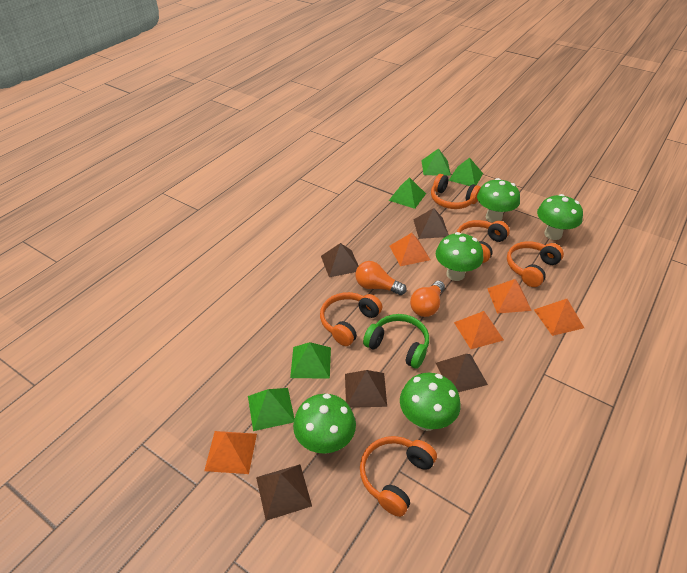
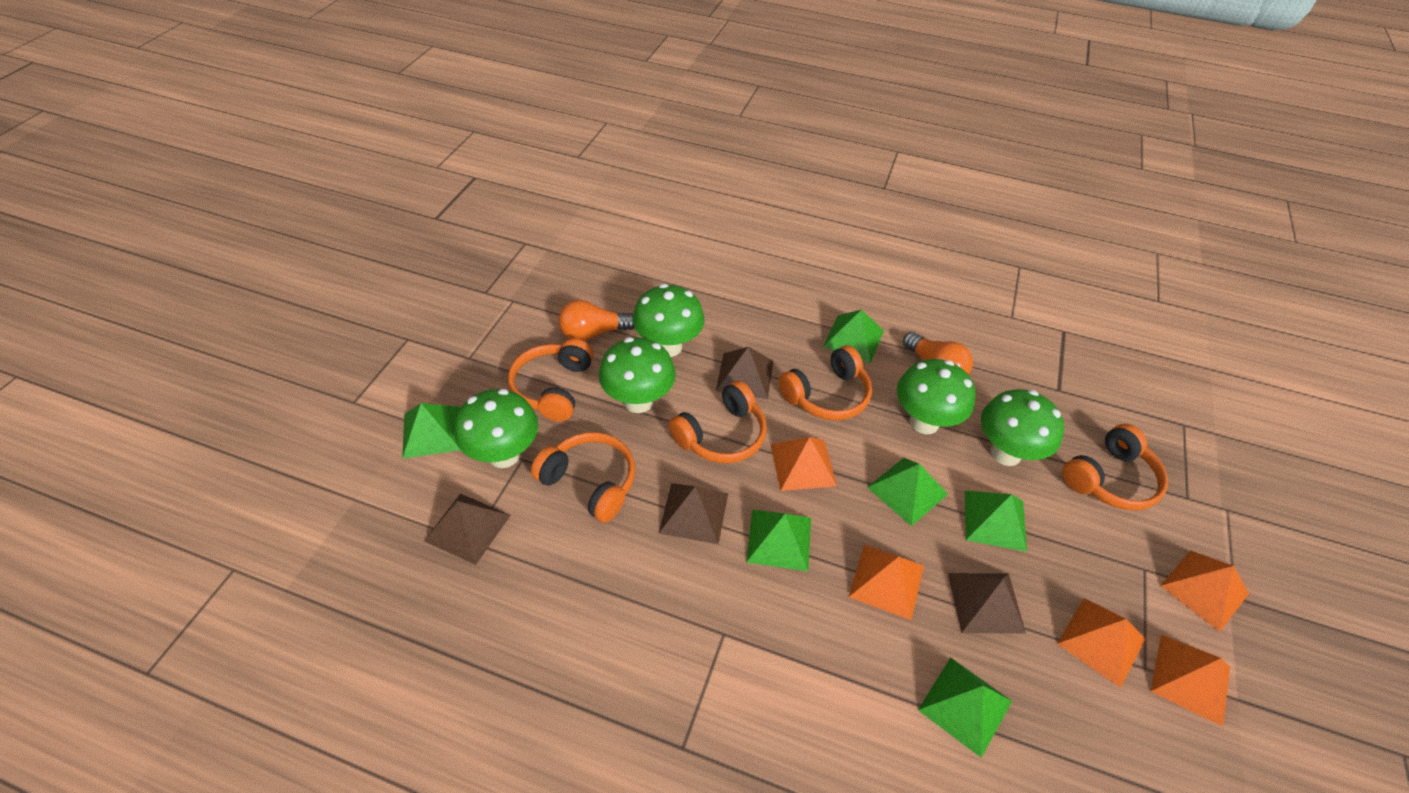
brown pyramid: 5 -> 4
green headphones: 1 -> 0
green pyramid: 5 -> 6

